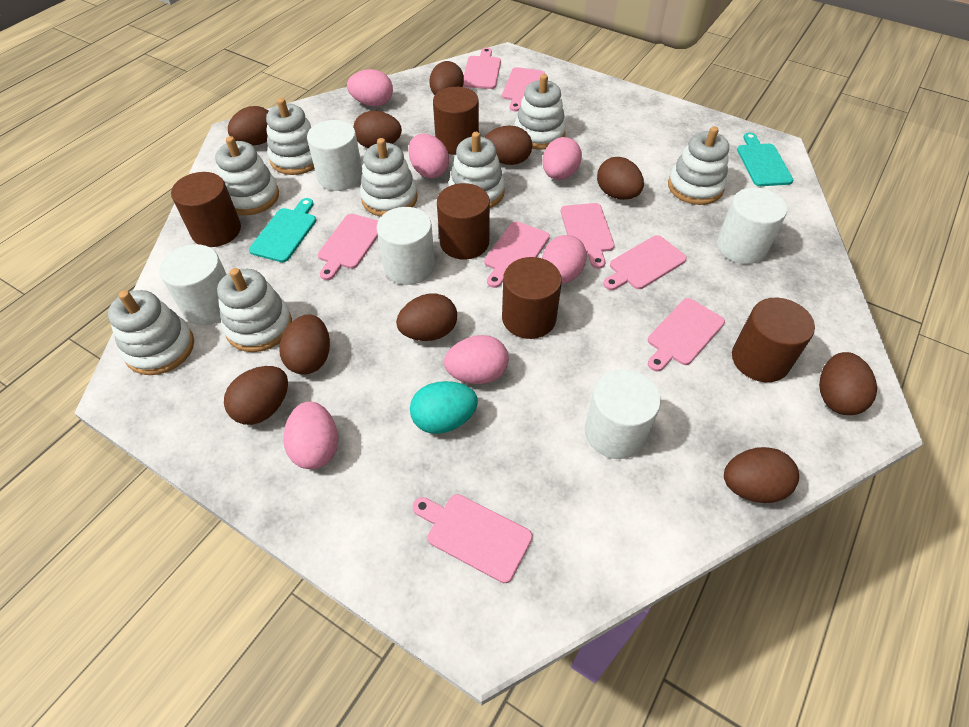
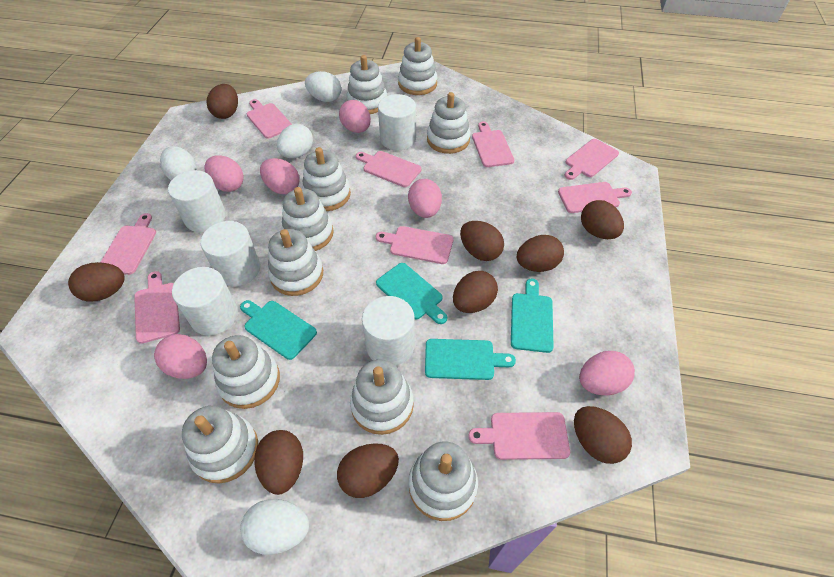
brown cylinder: 5 -> 0
brown egg: 10 -> 9
pink cutting board: 8 -> 9
turquoise cutting board: 2 -> 4
turquoise egg: 1 -> 0
white egg: 0 -> 4
white stacking toy: 8 -> 10

